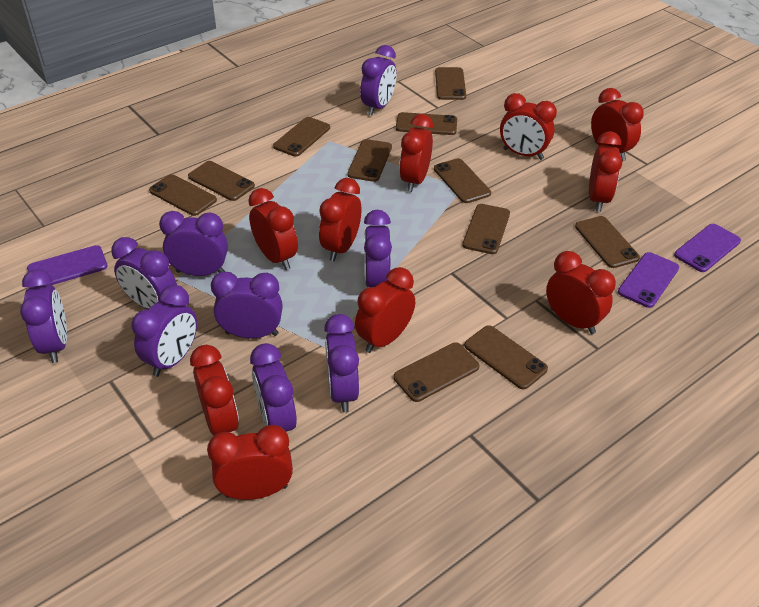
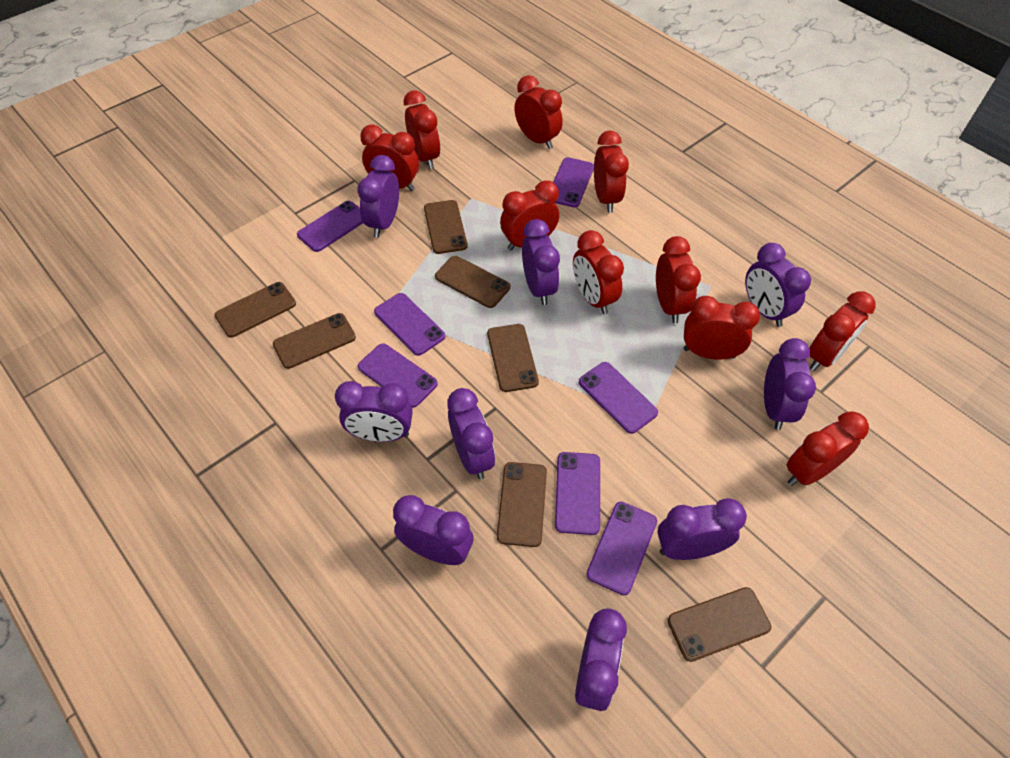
brown phone: 11 -> 7
purple phone: 3 -> 7

